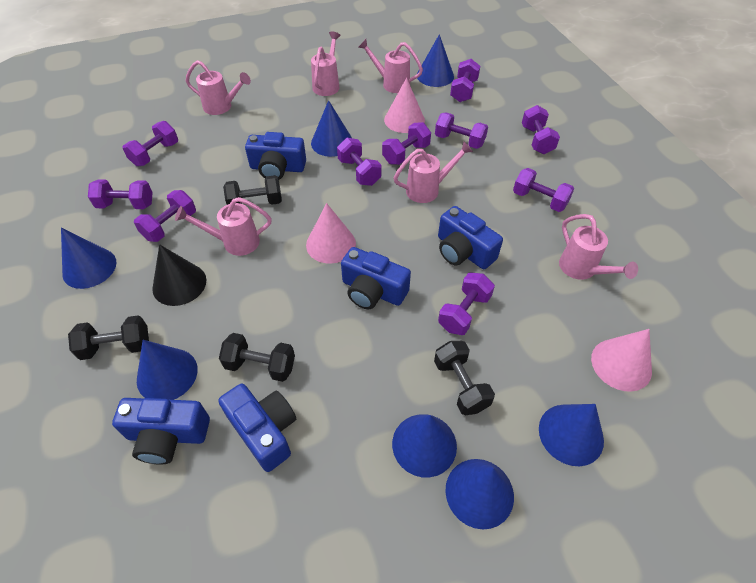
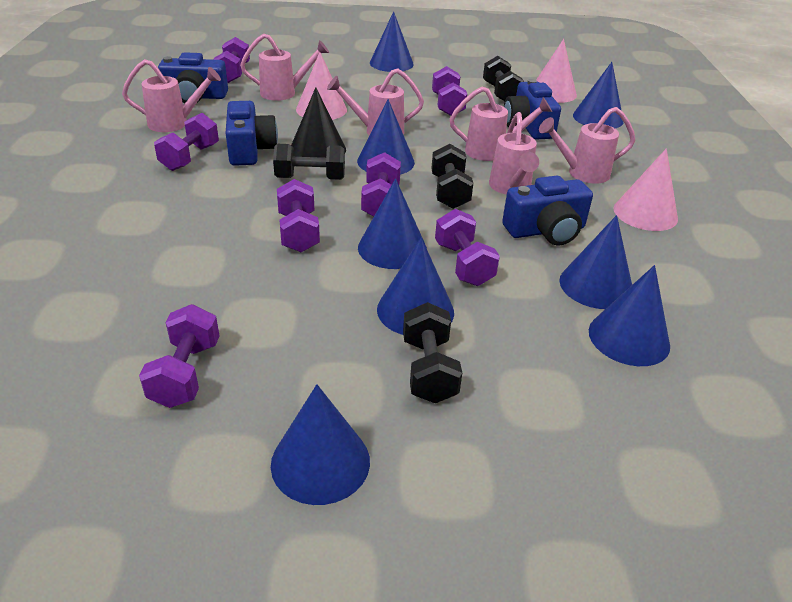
blue camera: 5 -> 4
blue cone: 7 -> 8
purple dumbbell: 10 -> 7

